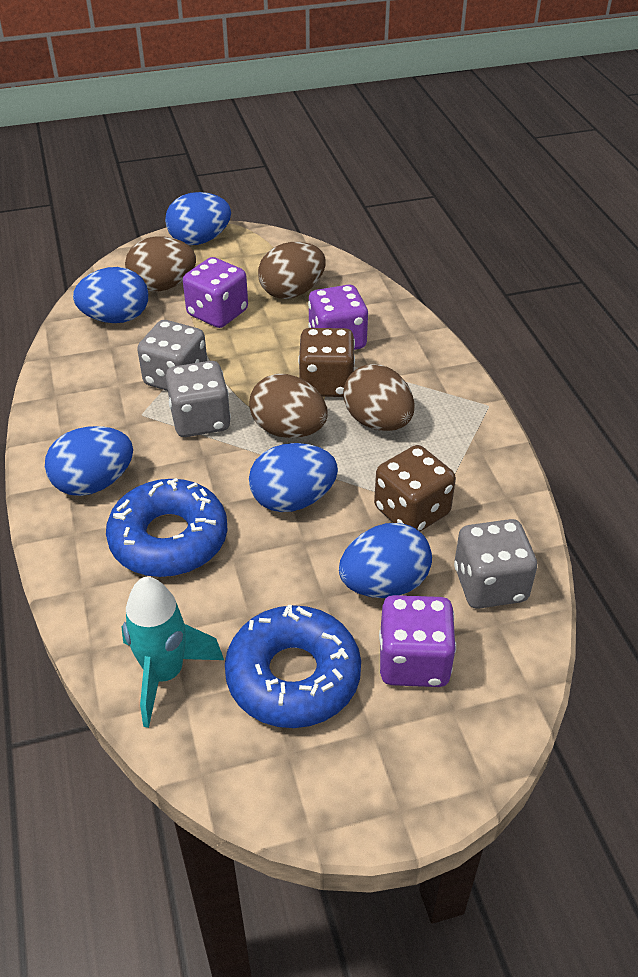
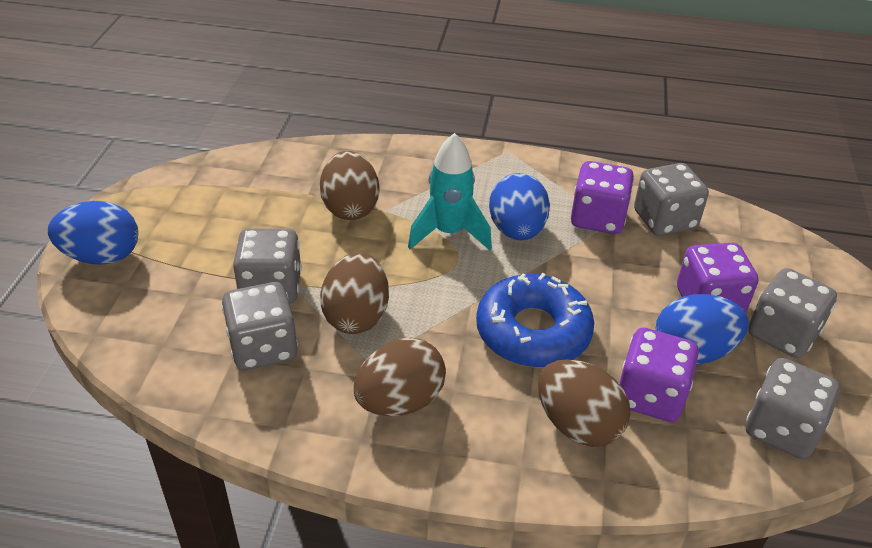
blue donut: 2 -> 1
blue egg: 5 -> 3
brown dice: 2 -> 0
grey dice: 3 -> 5

